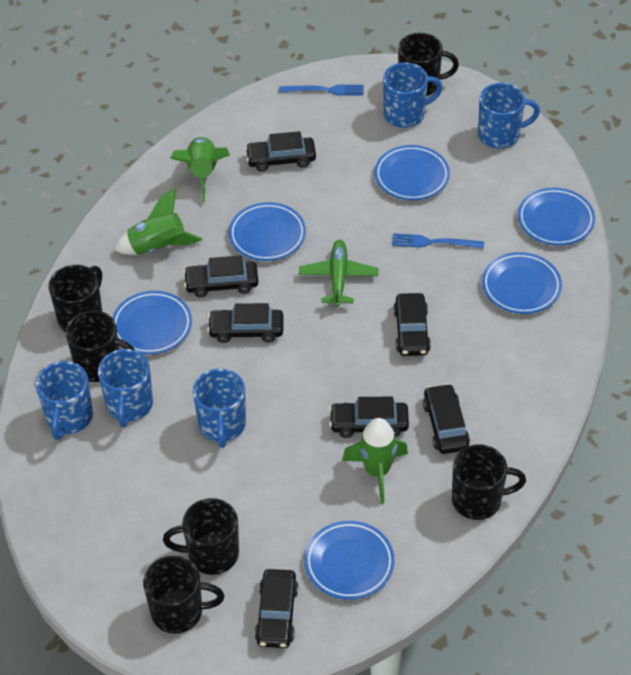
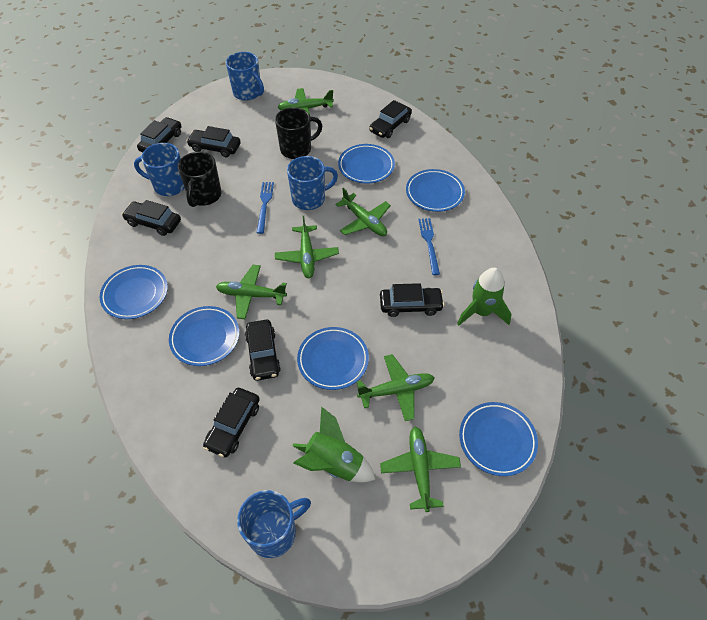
black mug: 6 -> 2
blue mug: 5 -> 4
green plane: 1 -> 6
green rocket: 3 -> 2

